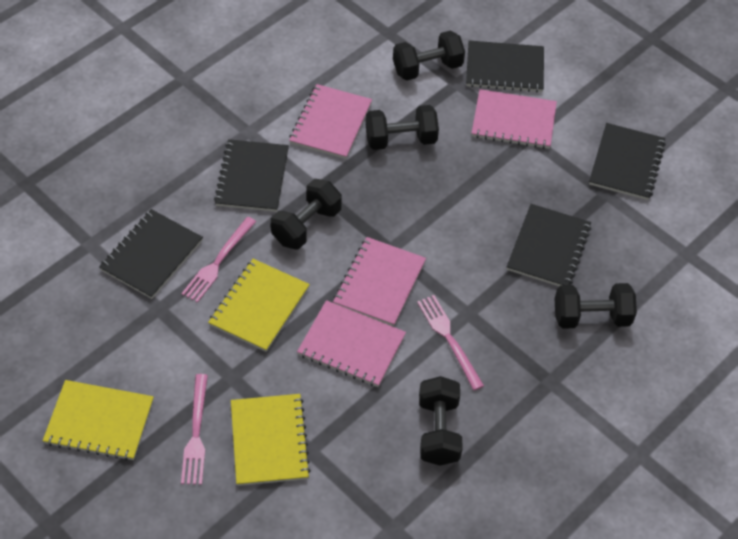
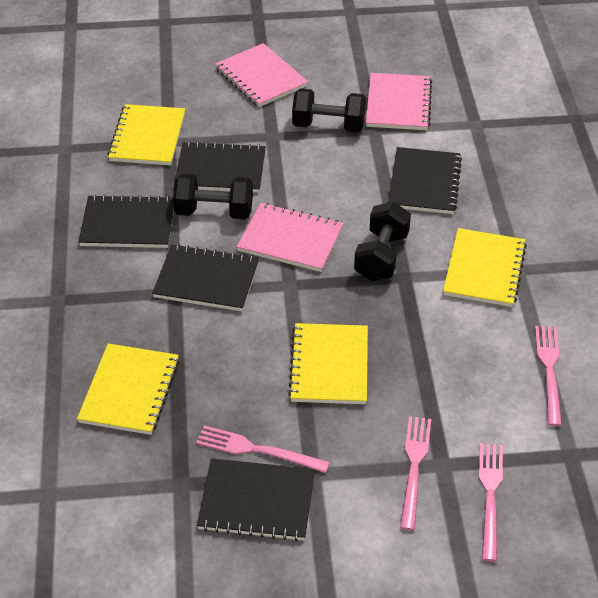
black dumbbell: 5 -> 3
pink fork: 3 -> 4
pink notebook: 4 -> 3
yellow notebook: 3 -> 4

